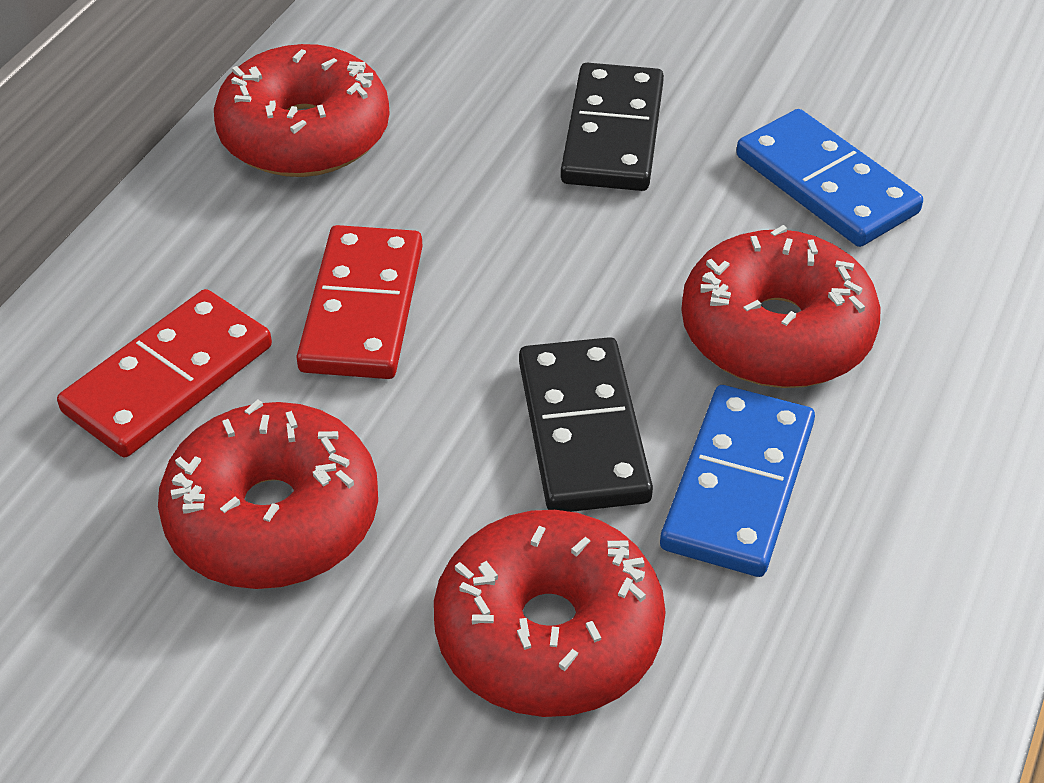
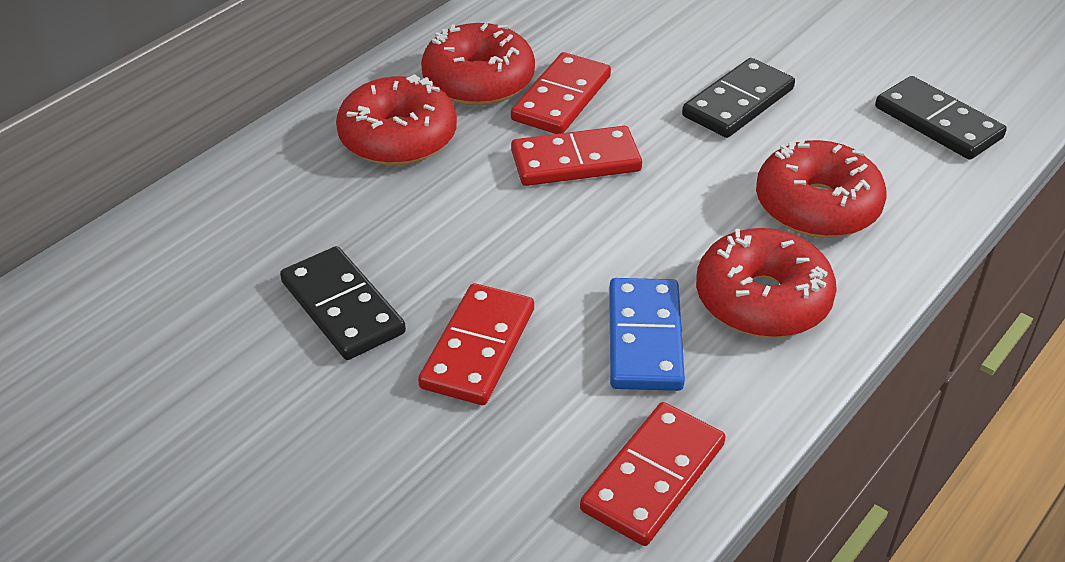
black domino: 2 -> 3
blue domino: 2 -> 1
red domino: 2 -> 4

